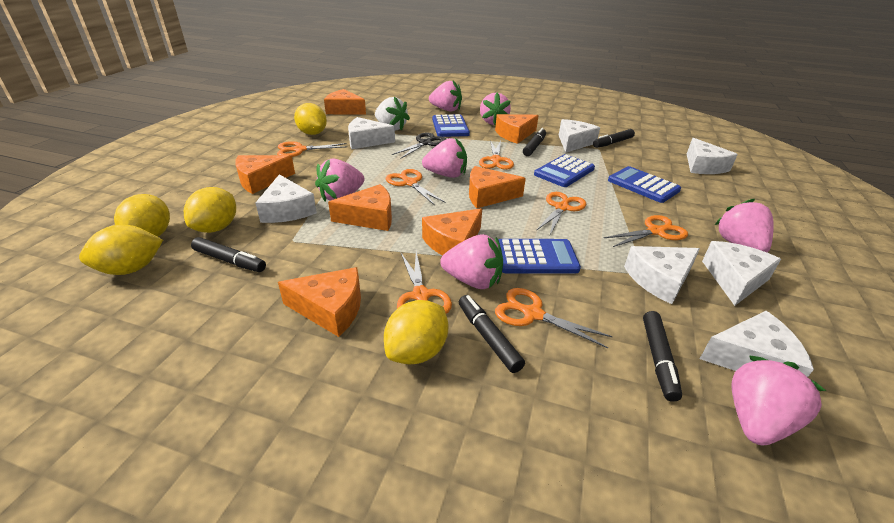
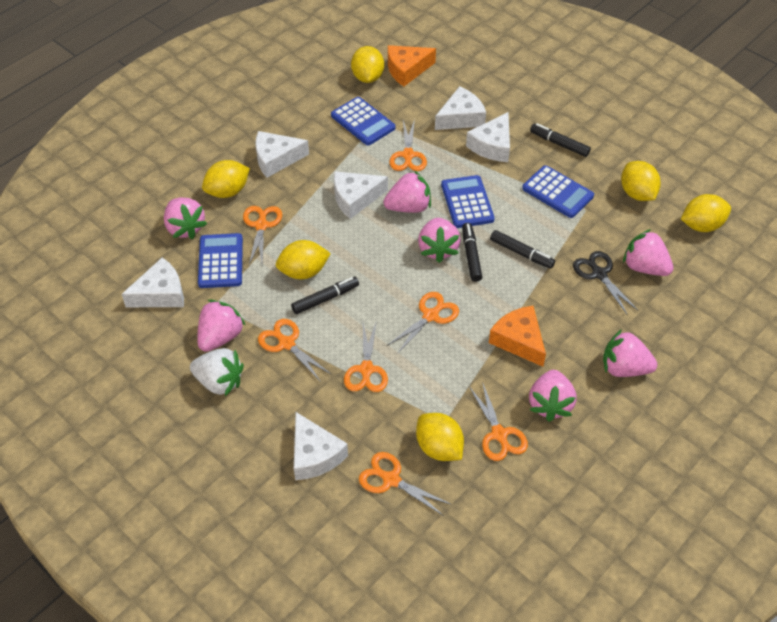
black marker: 5 -> 4
orange cheese: 7 -> 2
white cheese: 7 -> 6
yellow lemon: 5 -> 6

